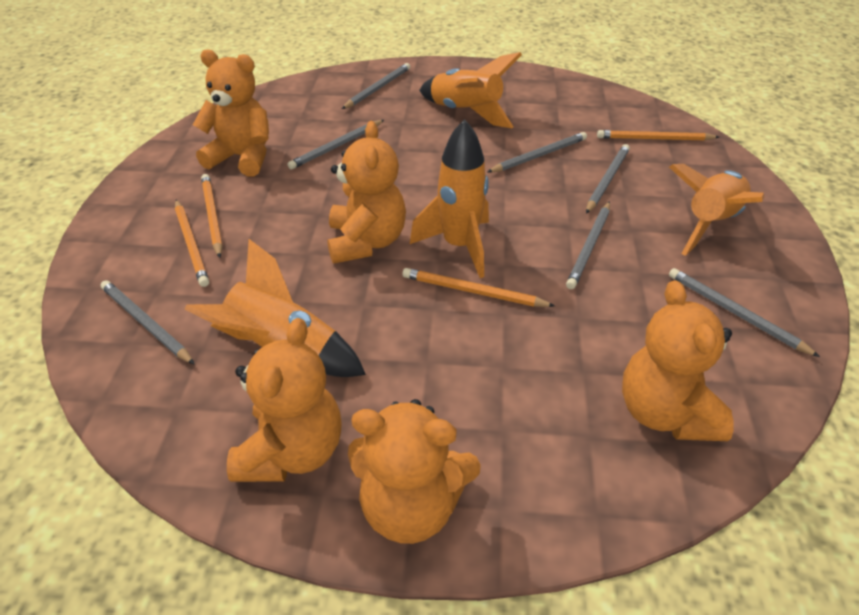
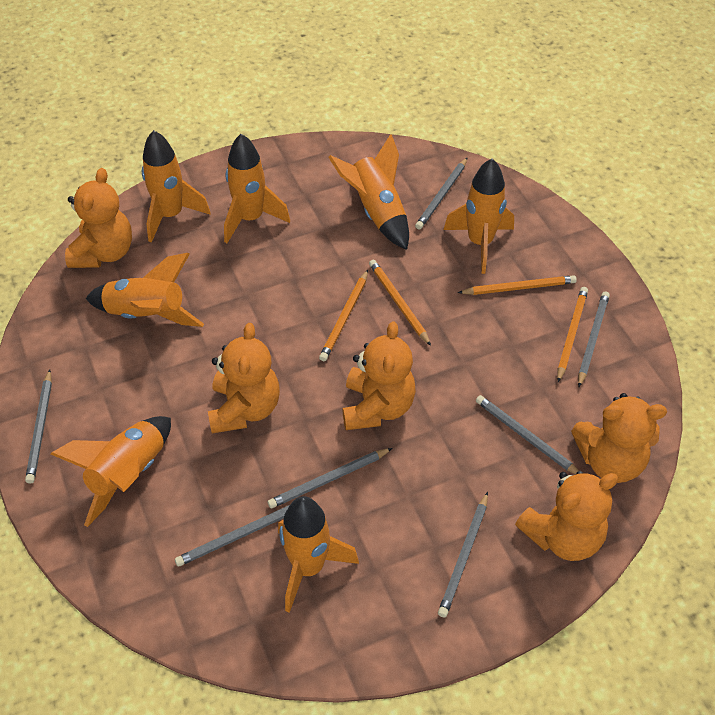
orange rocket: 4 -> 7

